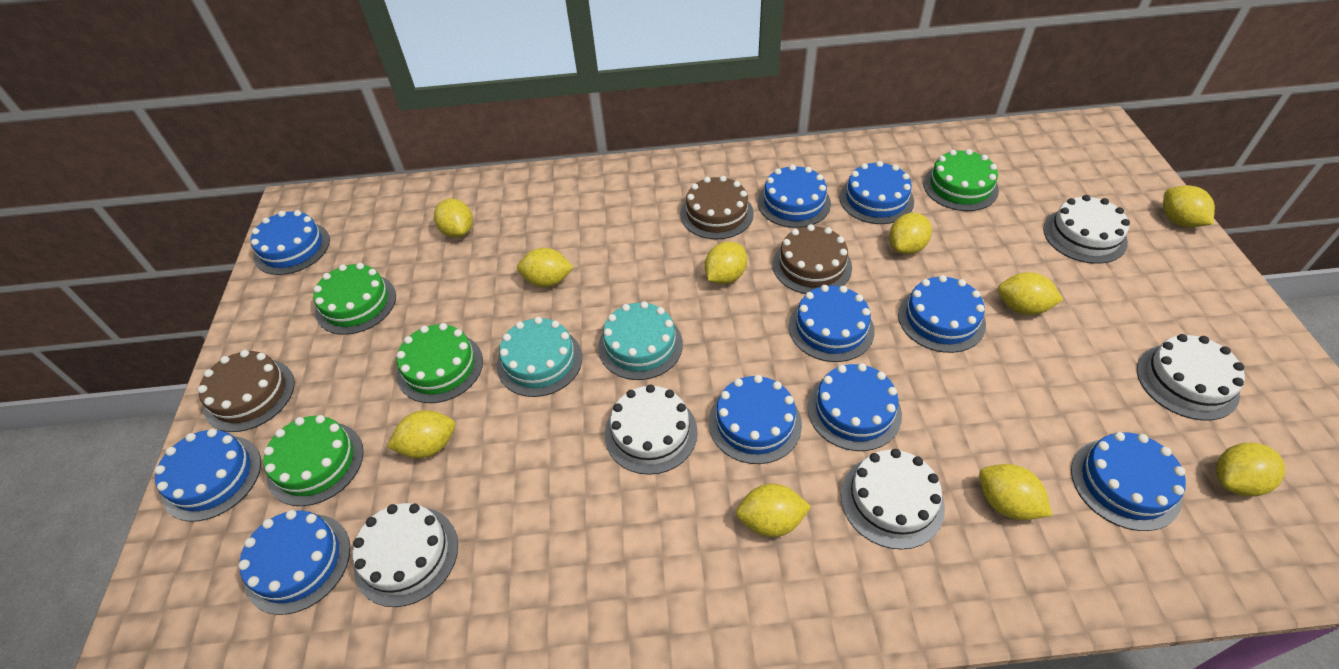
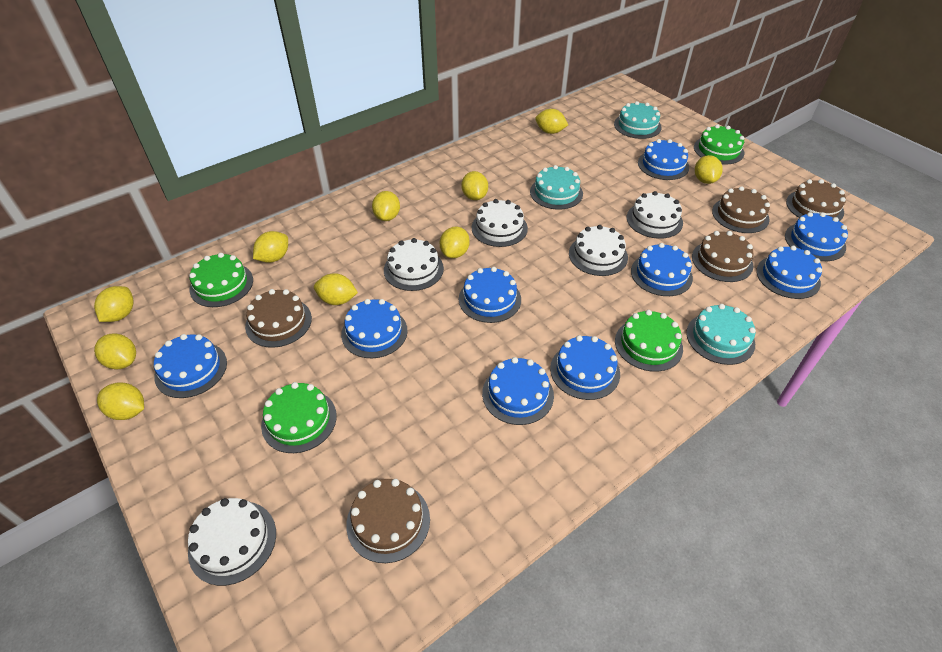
blue cake: 10 -> 9
brown cake: 3 -> 5
turquoise cake: 2 -> 3

